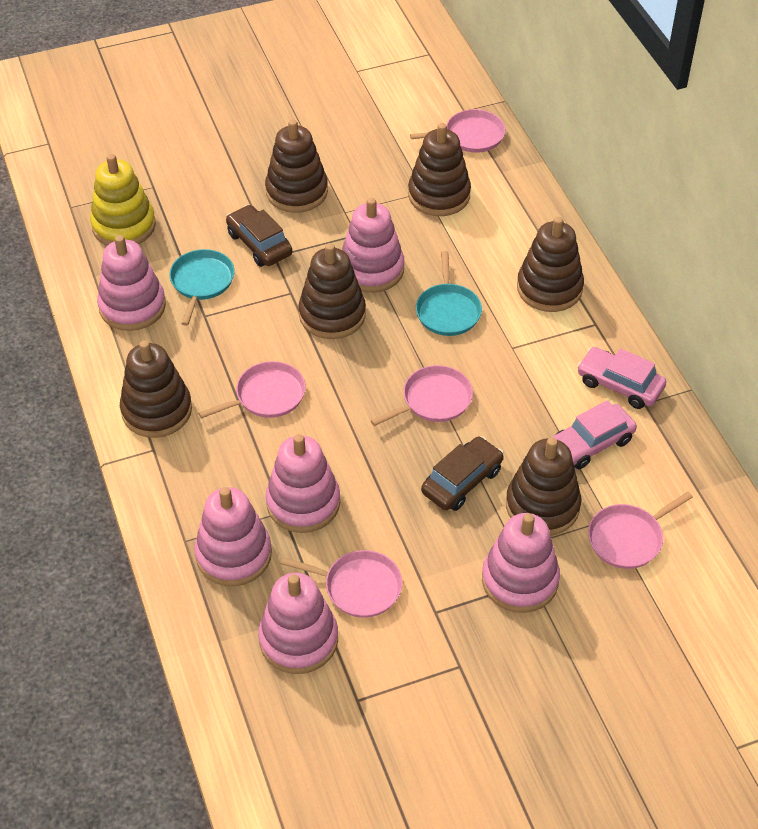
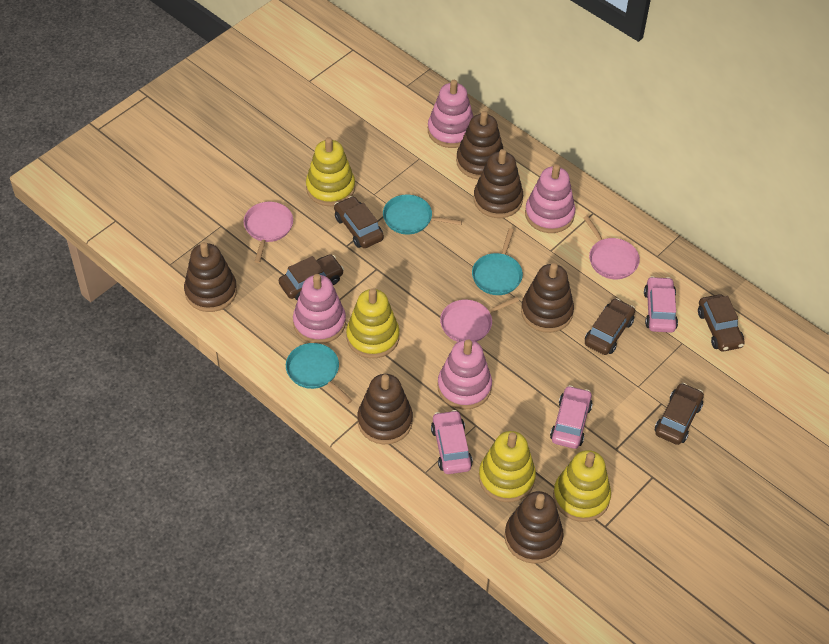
brown car: 2 -> 5
pink car: 2 -> 3
pink pan: 5 -> 3
pink stacking toy: 6 -> 4
turquoise pan: 2 -> 3
yellow stacking toy: 1 -> 4

